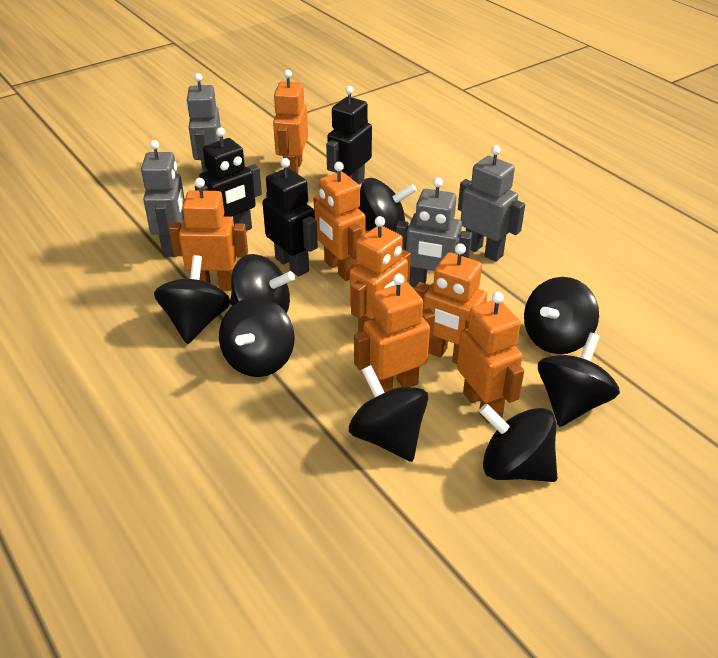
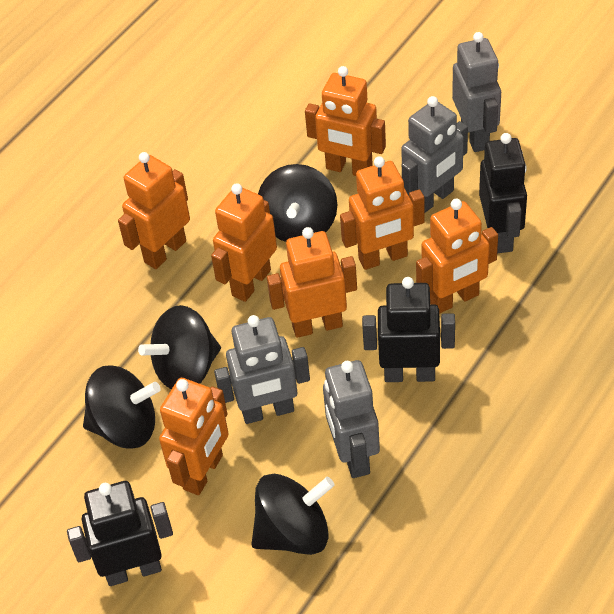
black spinning top: 8 -> 4

